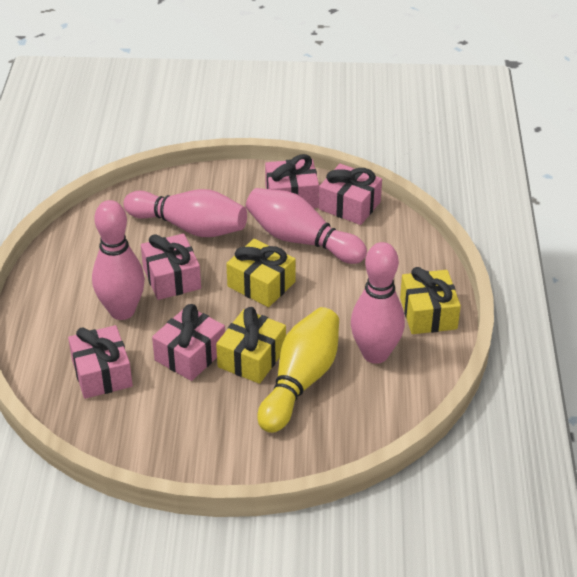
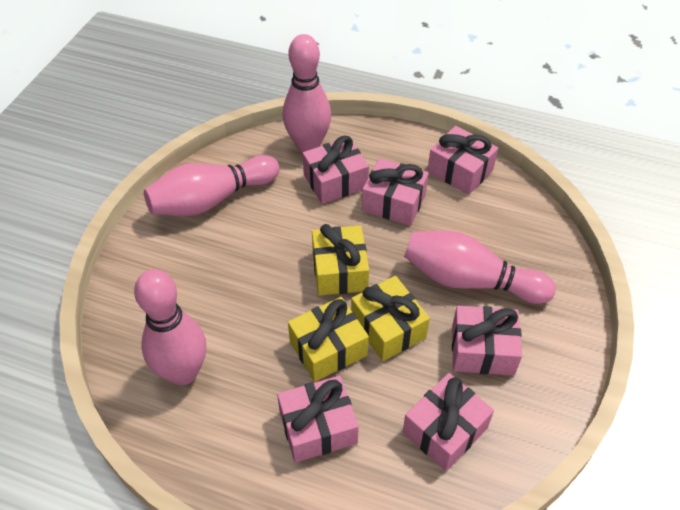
pink gift: 5 -> 6
yellow bowling pin: 1 -> 0

